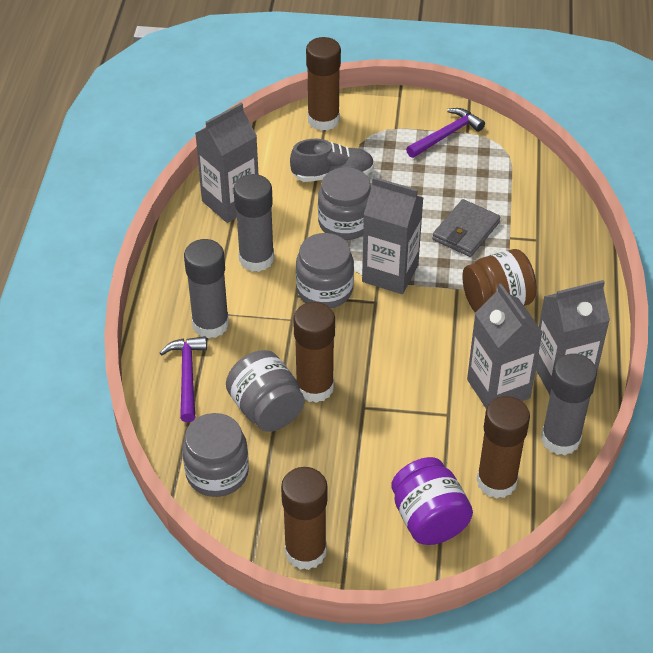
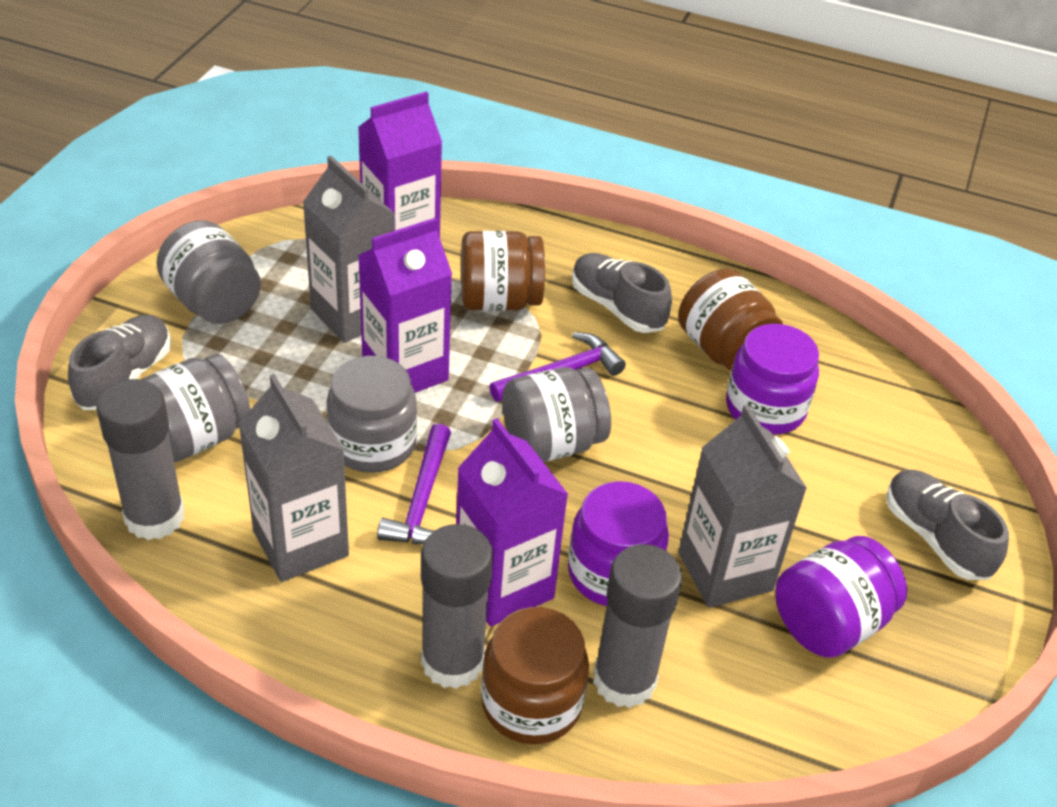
brown glue stick: 4 -> 0
brown jar: 1 -> 3
grey carton: 4 -> 3
grey shoe: 1 -> 3
grey wallet: 1 -> 0
purple carton: 0 -> 3
purple jar: 1 -> 3

